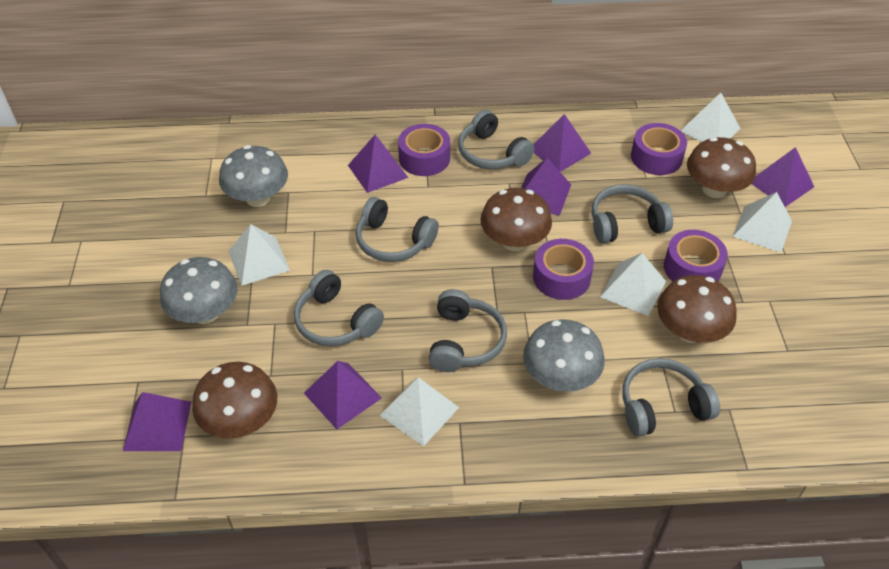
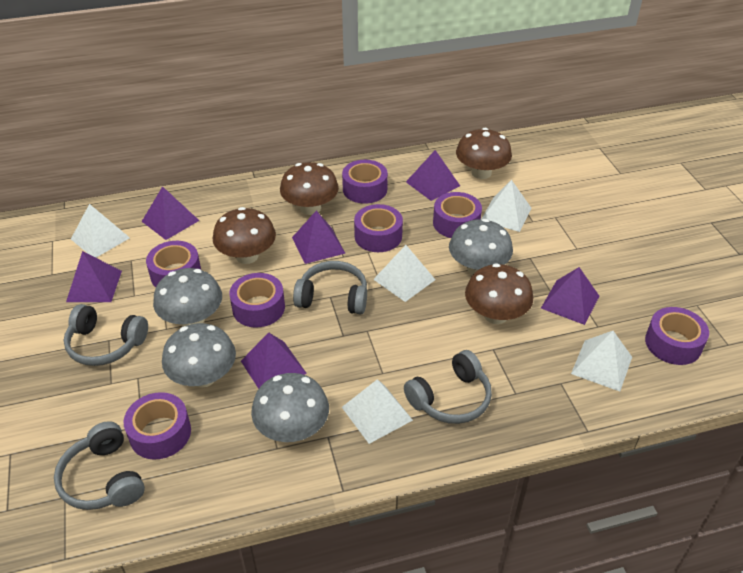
grey headphones: 6 -> 4
grey mushroom: 3 -> 4
purple tape: 4 -> 7

